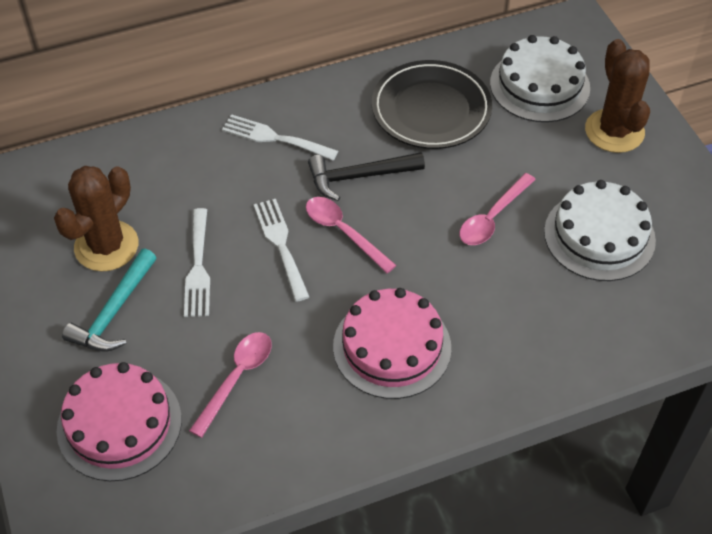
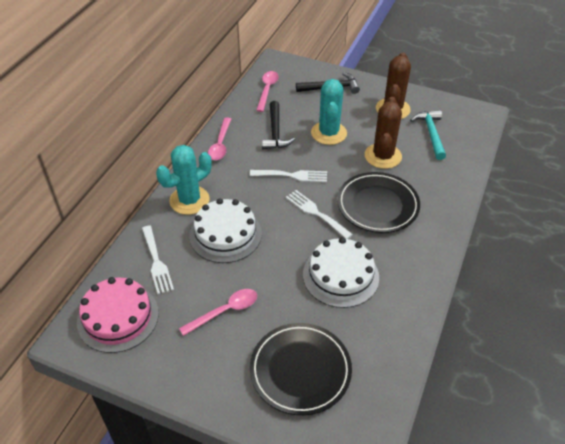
black hammer: 1 -> 2
black plate: 1 -> 2
pink cake: 2 -> 1
turquoise cactus: 0 -> 2

